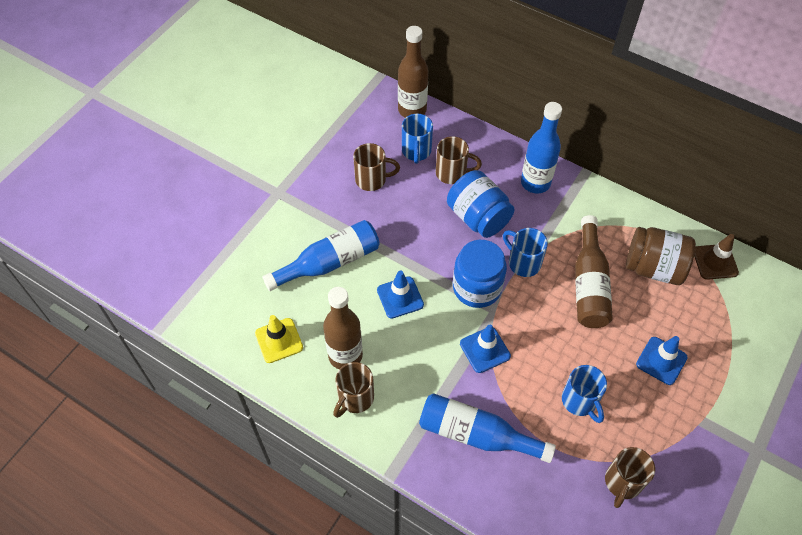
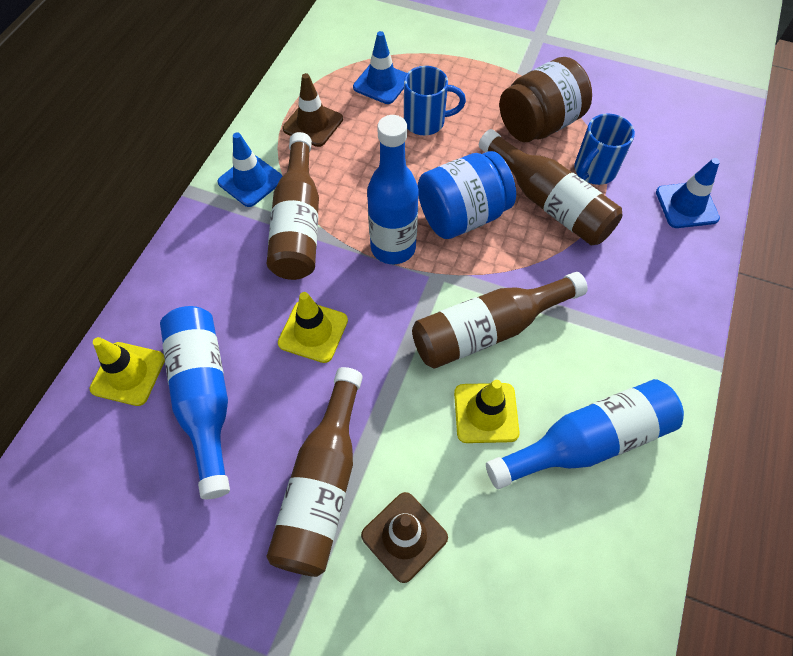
blue jar: 2 -> 1
blue mug: 3 -> 2
brown bottle: 3 -> 4
brown mug: 4 -> 0
brown traffic cone: 1 -> 2
yellow traffic cone: 1 -> 3

